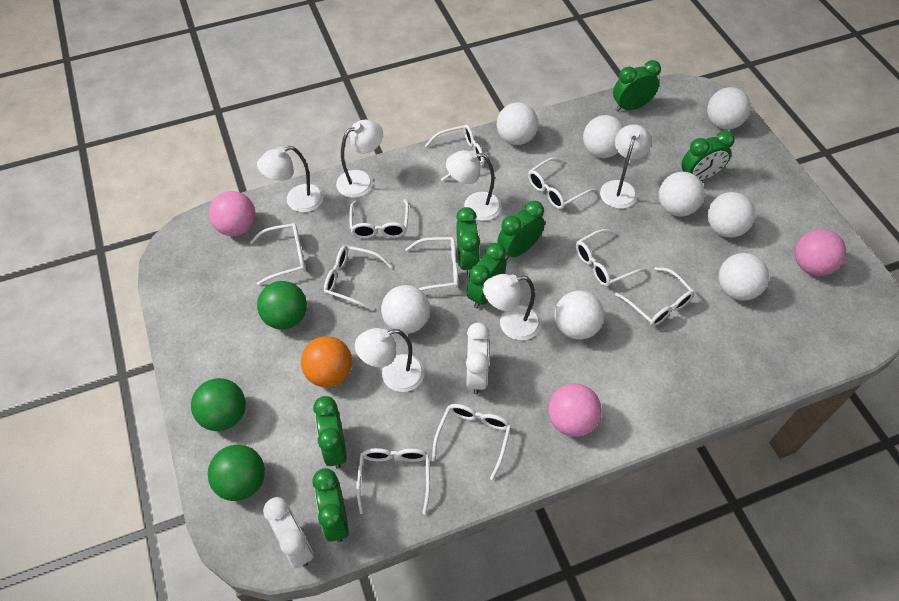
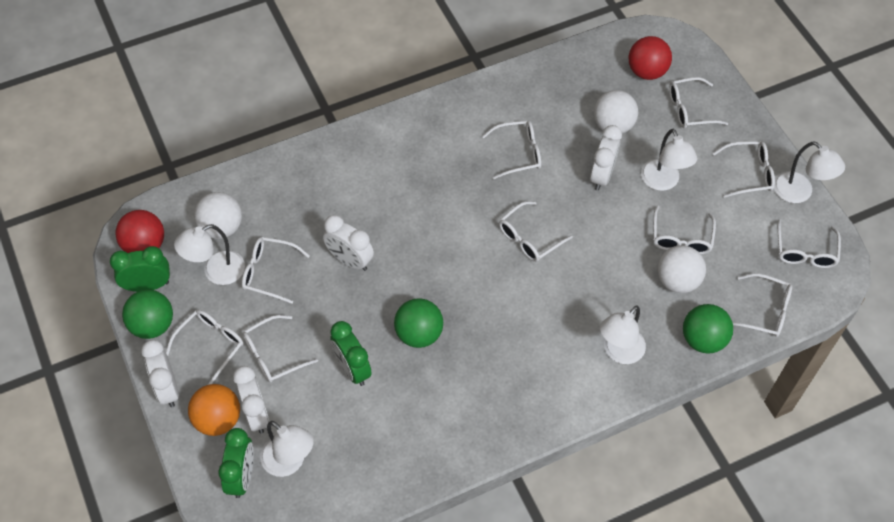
green clock: 7 -> 3
pink ball: 3 -> 0
red ball: 0 -> 2
white ball: 8 -> 3
white clock: 2 -> 4
white lamp: 6 -> 5

